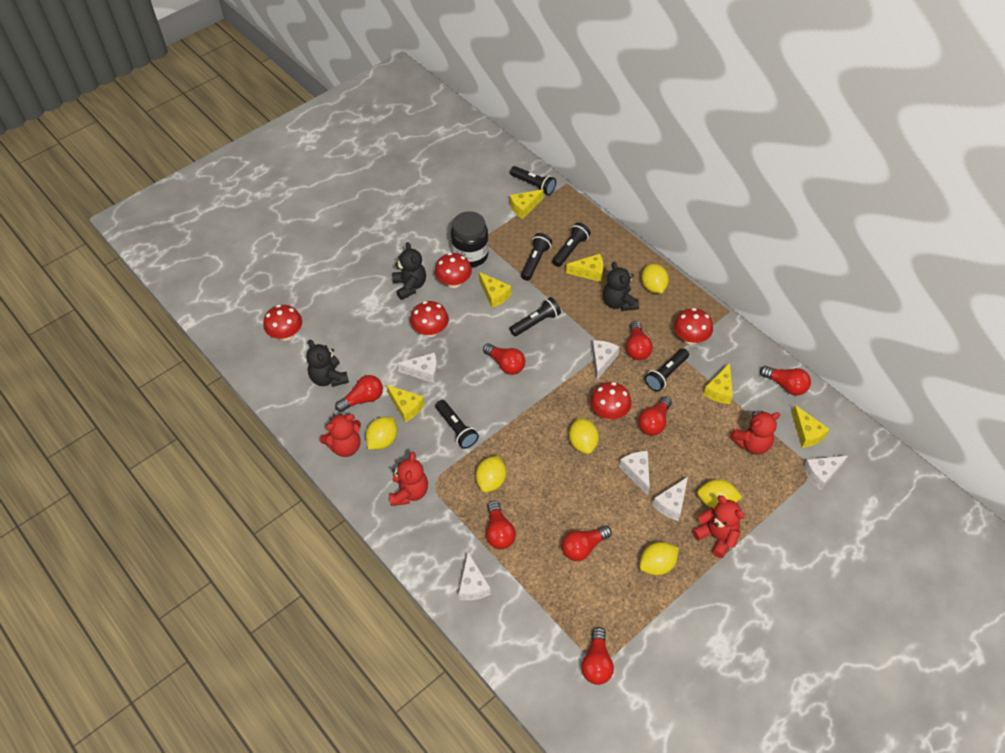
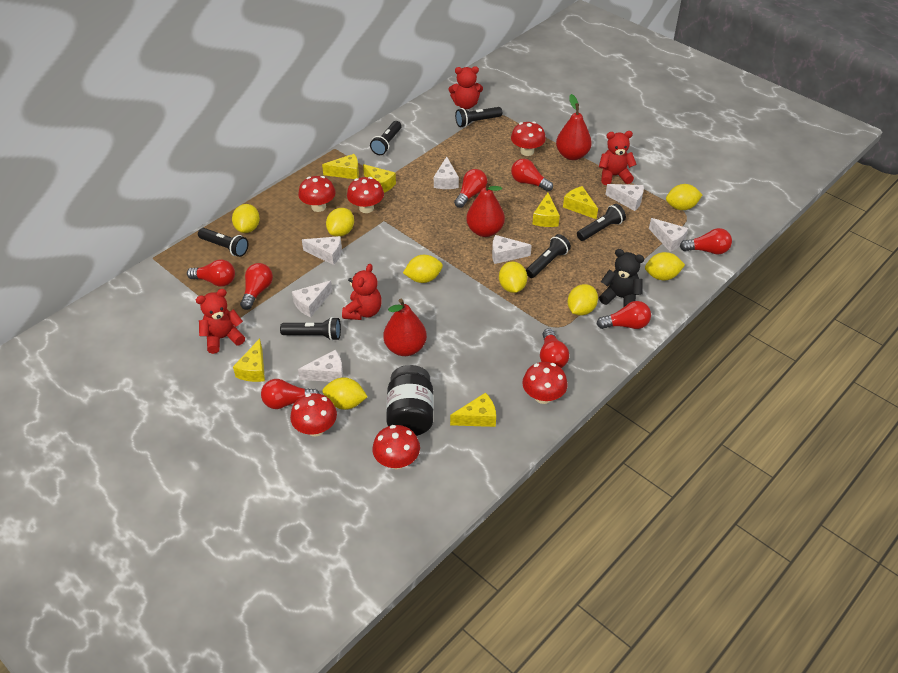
black teddy bear: 3 -> 1
red mushroom: 5 -> 6
red pear: 0 -> 3
white cheese: 6 -> 7
yellow lemon: 6 -> 8

